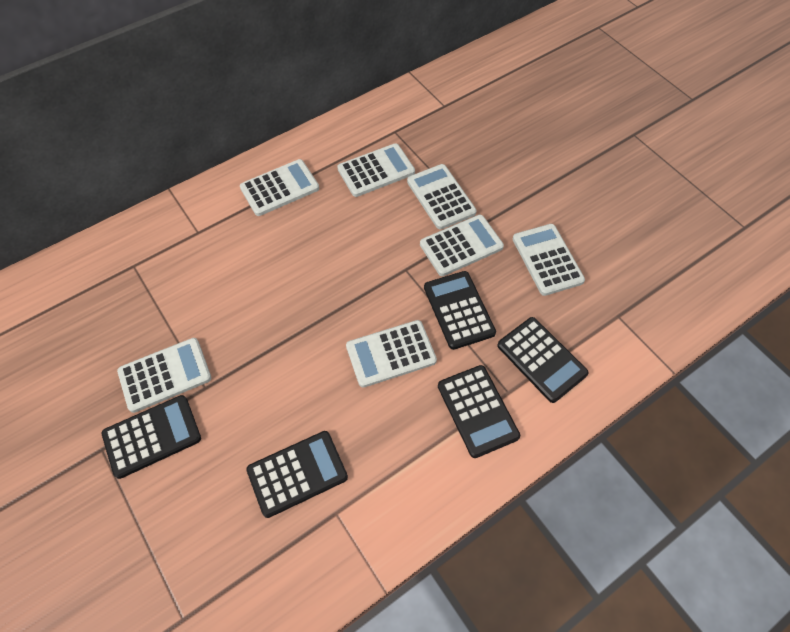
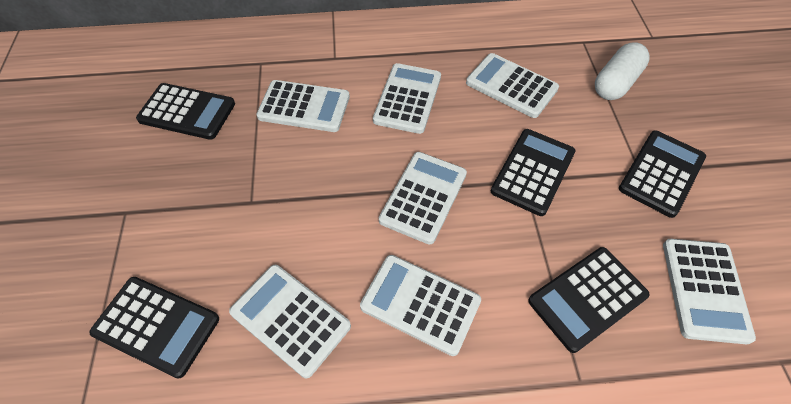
white capsule: 0 -> 1

